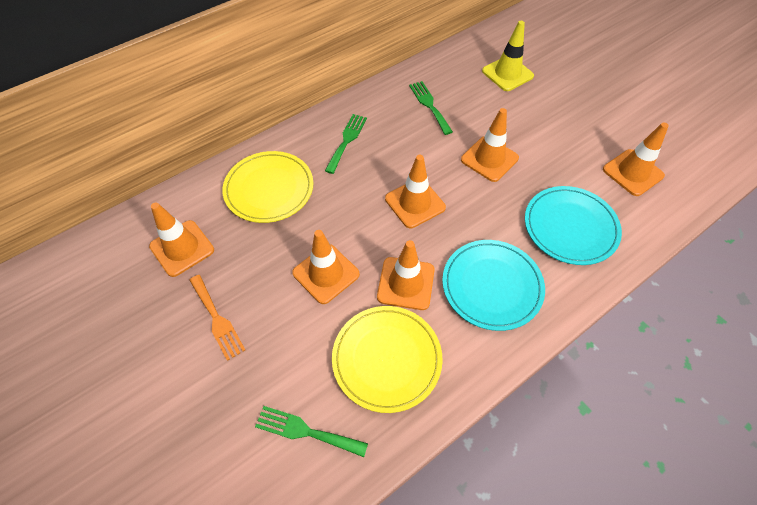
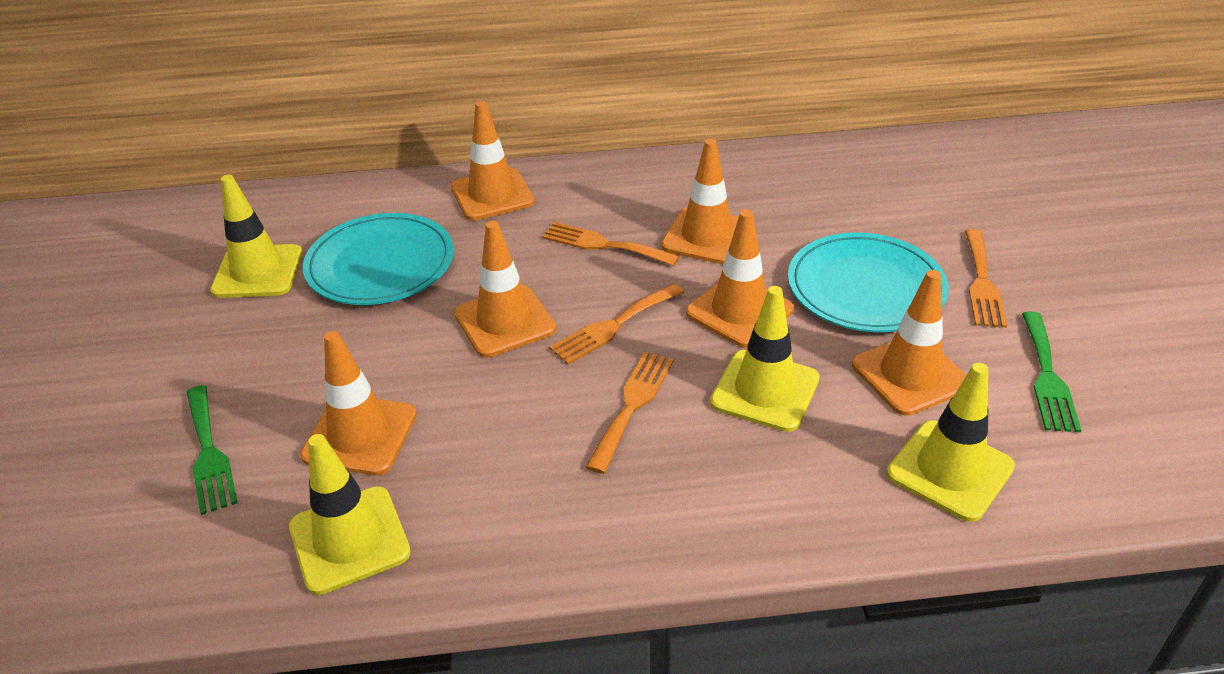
green fork: 3 -> 2
orange fork: 1 -> 4
yellow plate: 2 -> 0
yellow traffic cone: 1 -> 4

